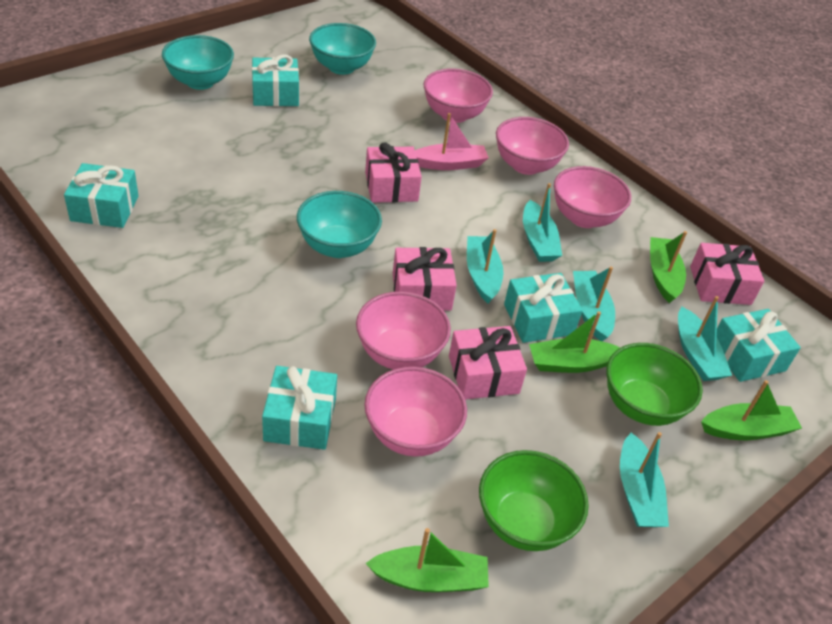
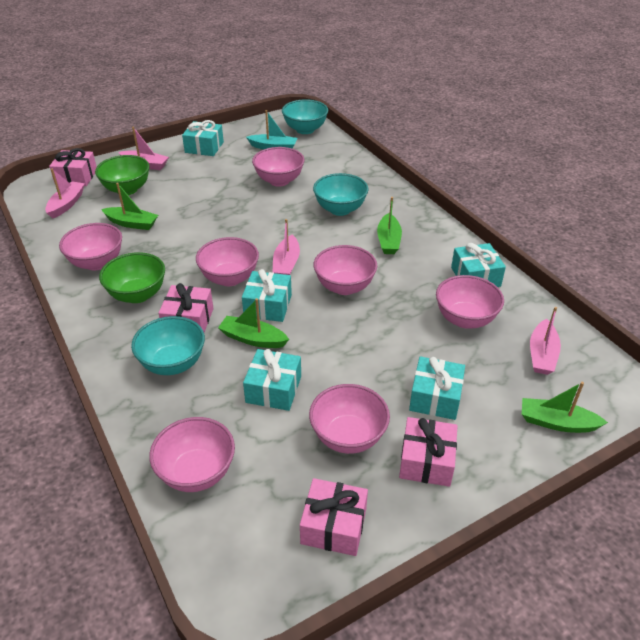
pink boat: 1 -> 4
pink bowl: 5 -> 7
turquoise boat: 5 -> 1

